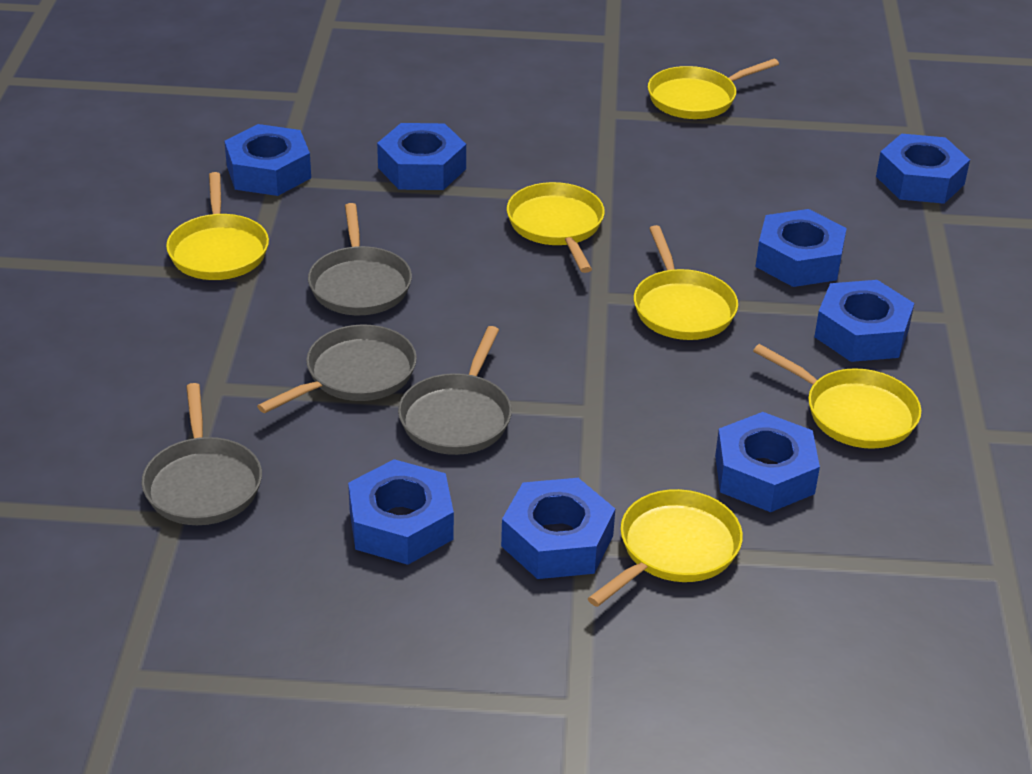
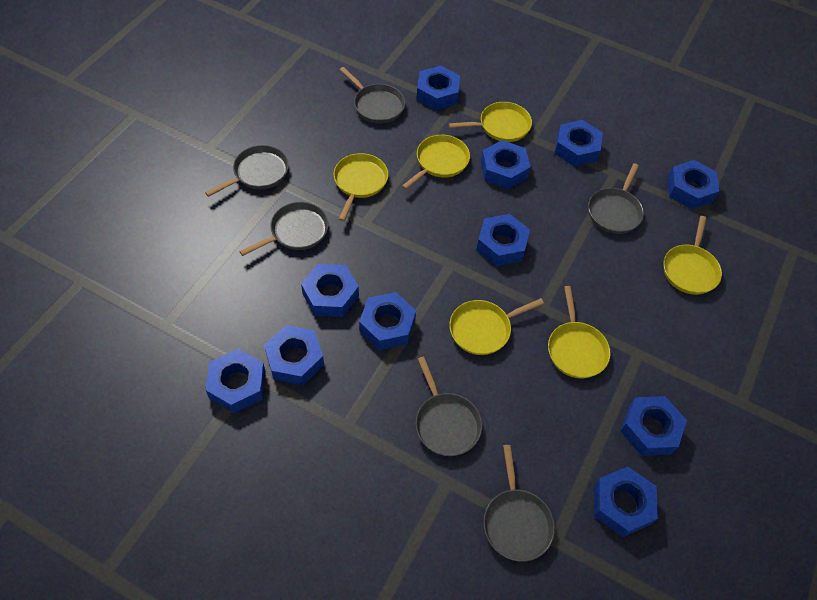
blue nut: 8 -> 11
grey pan: 4 -> 6

